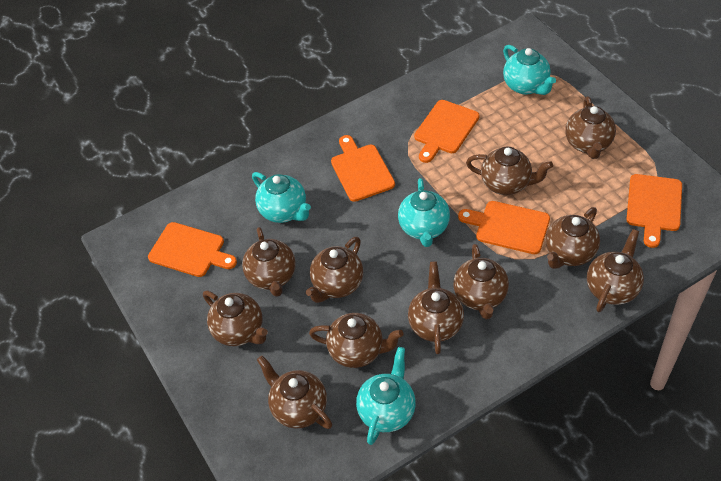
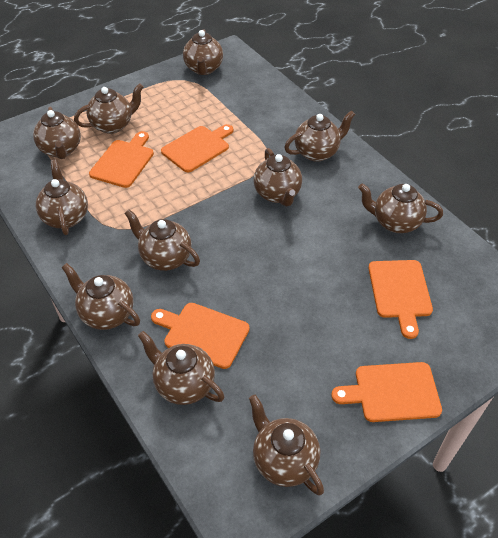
turquoise teapot: 4 -> 0

